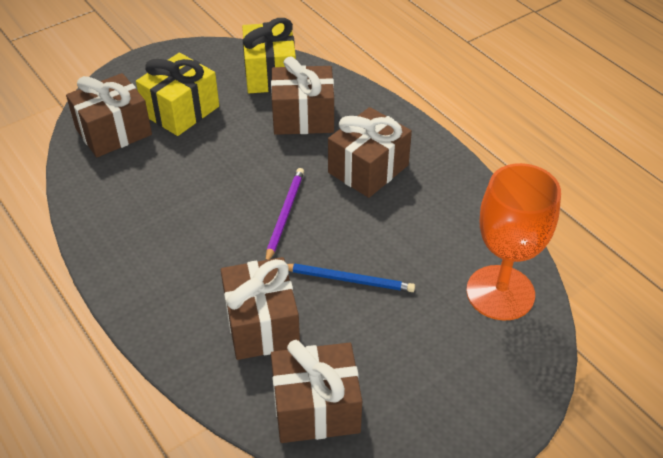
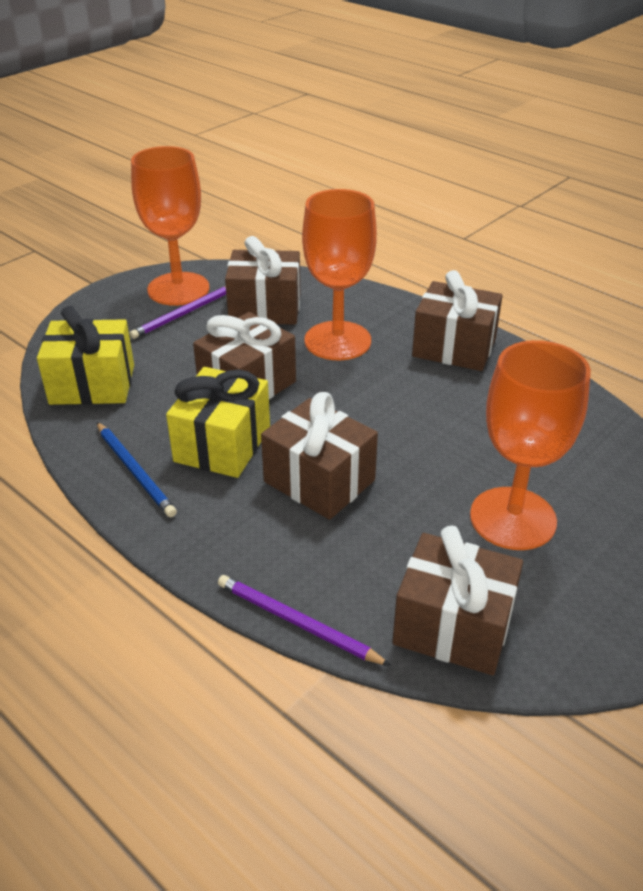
orange goblet: 1 -> 3
purple pencil: 1 -> 2

